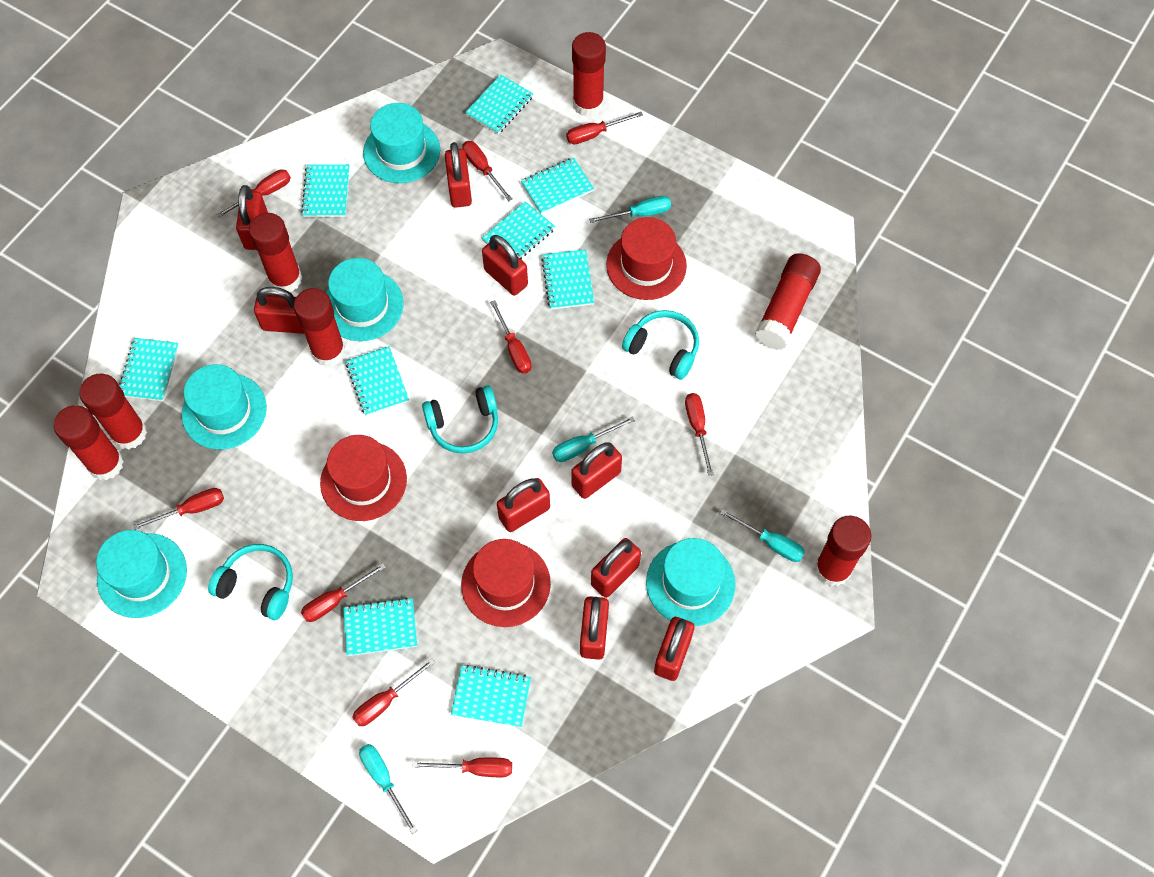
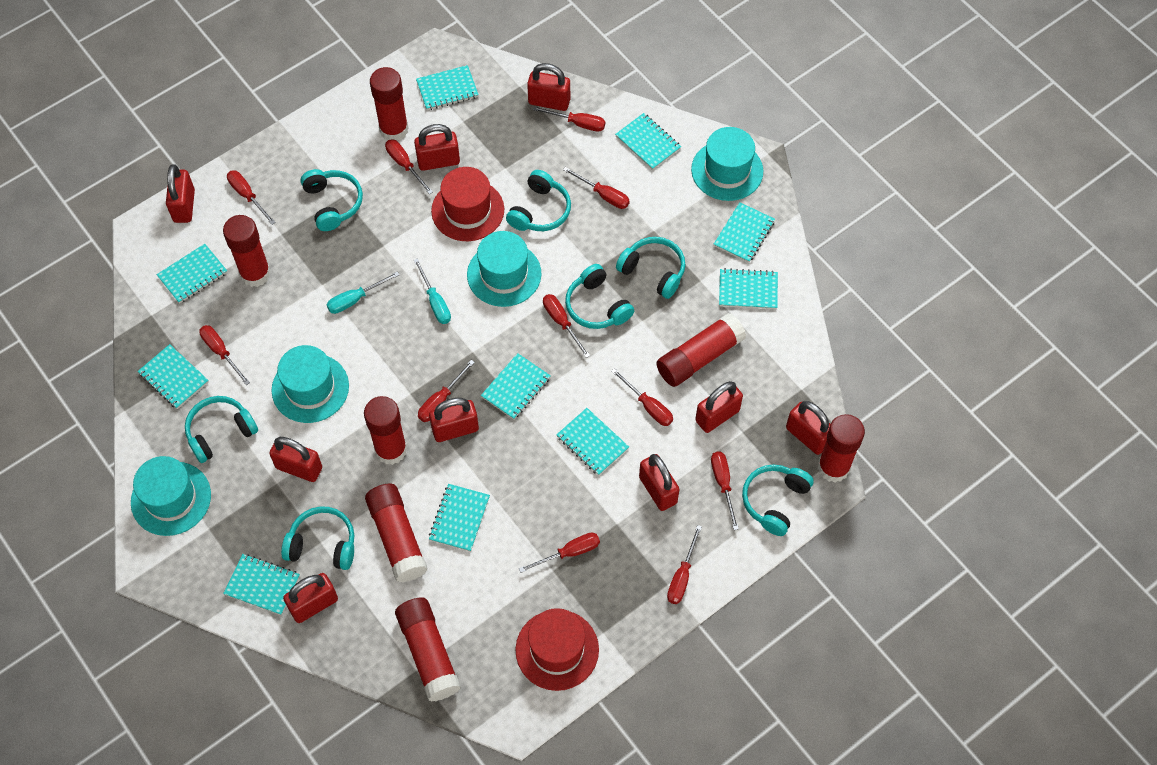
red hat: 3 -> 2
red screwdriver: 9 -> 11
turquoise hat: 5 -> 4
turquoise headphones: 3 -> 7
turquoise notebook: 9 -> 10
turquoise screwdriver: 4 -> 2

